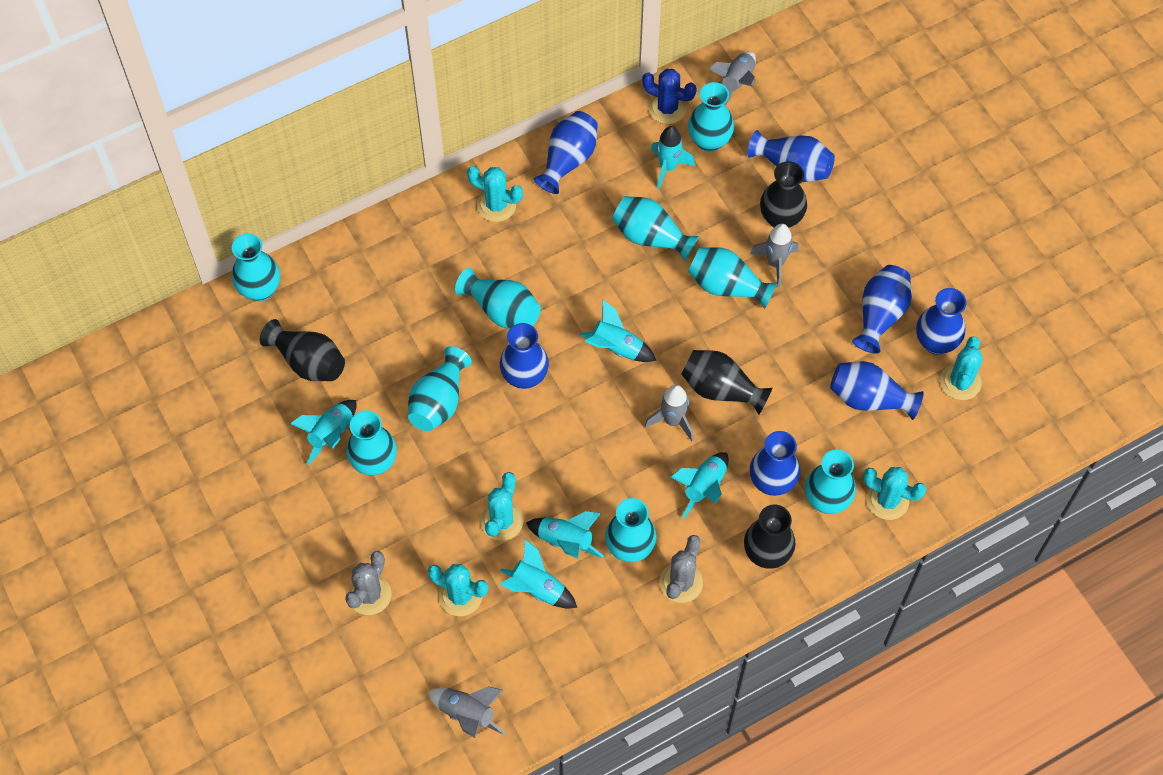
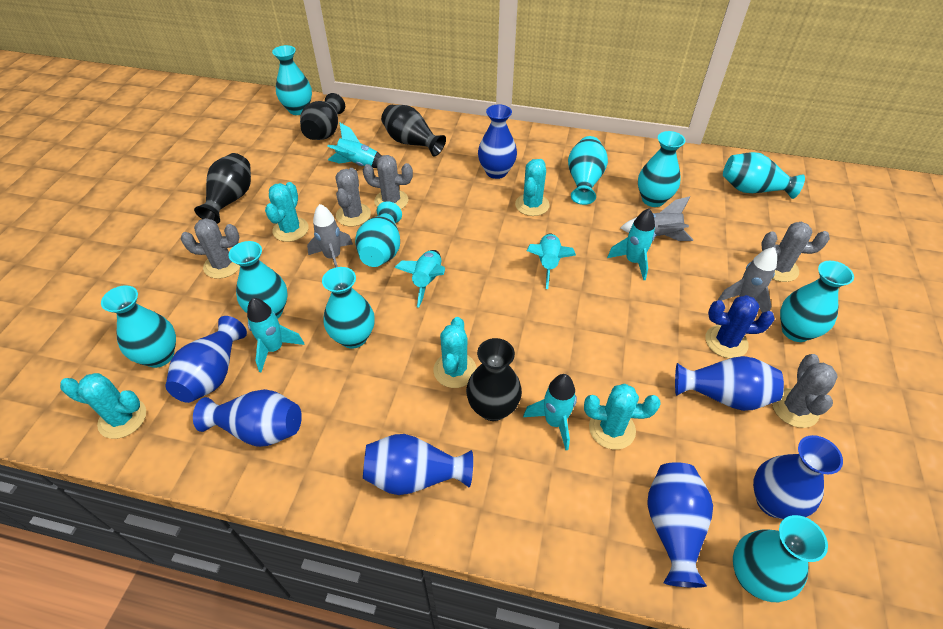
grey cactus: 2 -> 5
grey rocket: 4 -> 3
turquoise vase: 9 -> 10

